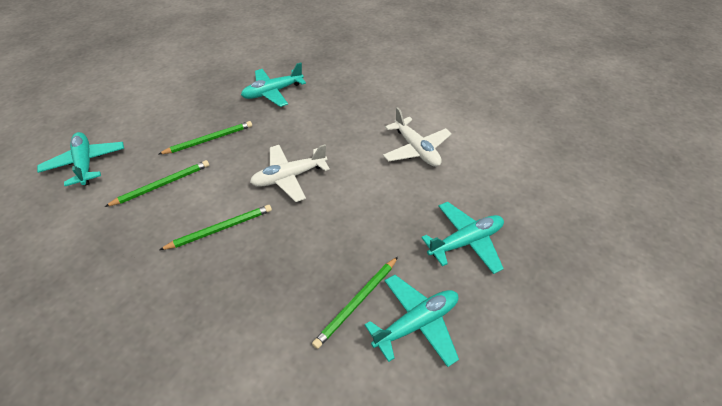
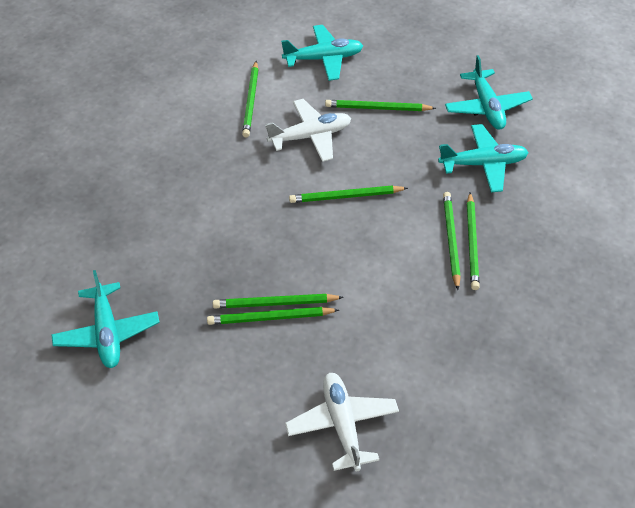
green pencil: 4 -> 7

